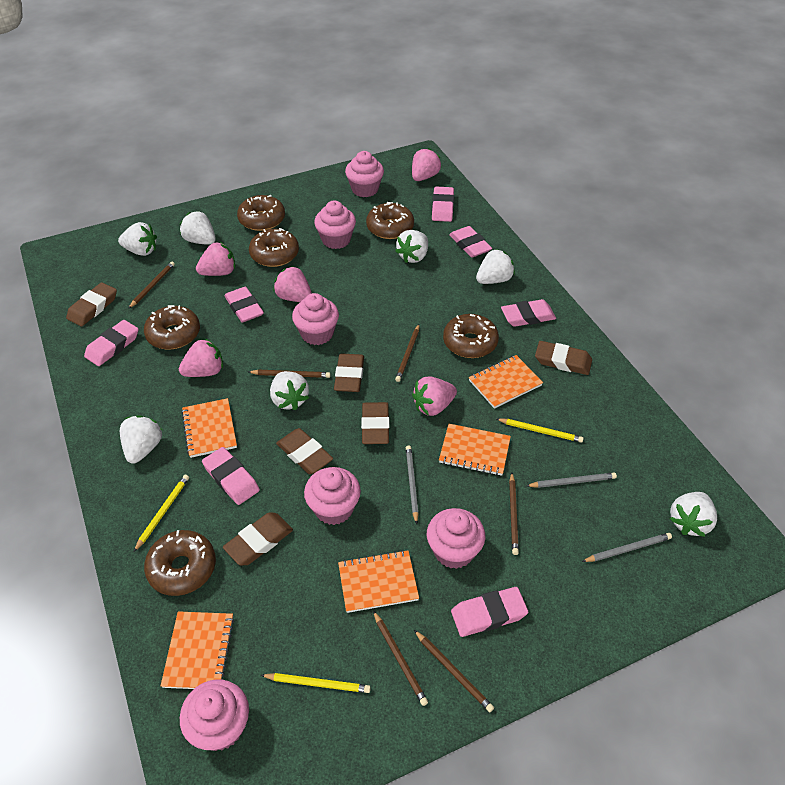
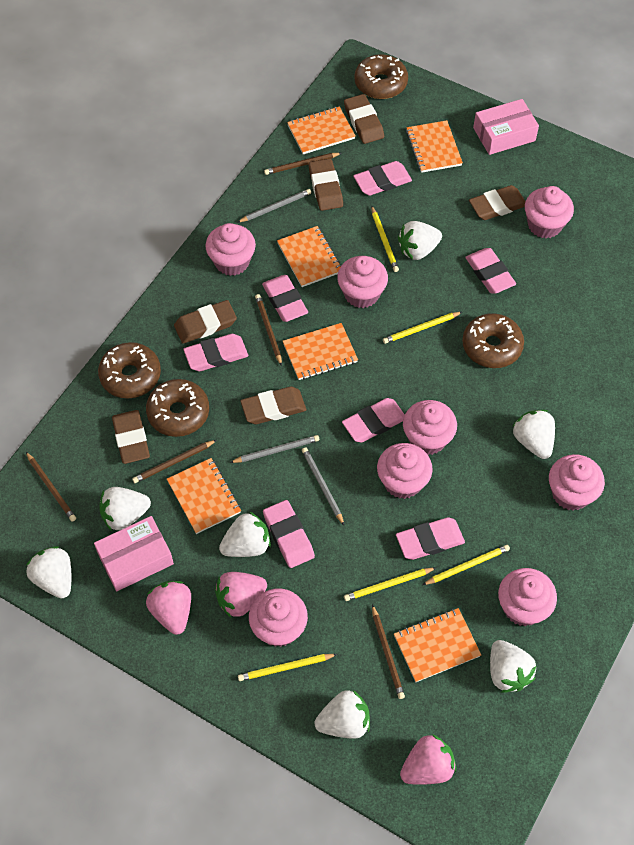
brown donut: 6 -> 4
brown pencil: 6 -> 5
orange notebook: 5 -> 6
pink box: 0 -> 2
pink cupcake: 6 -> 8
pink strawberry: 5 -> 3
yellow pencil: 3 -> 5

